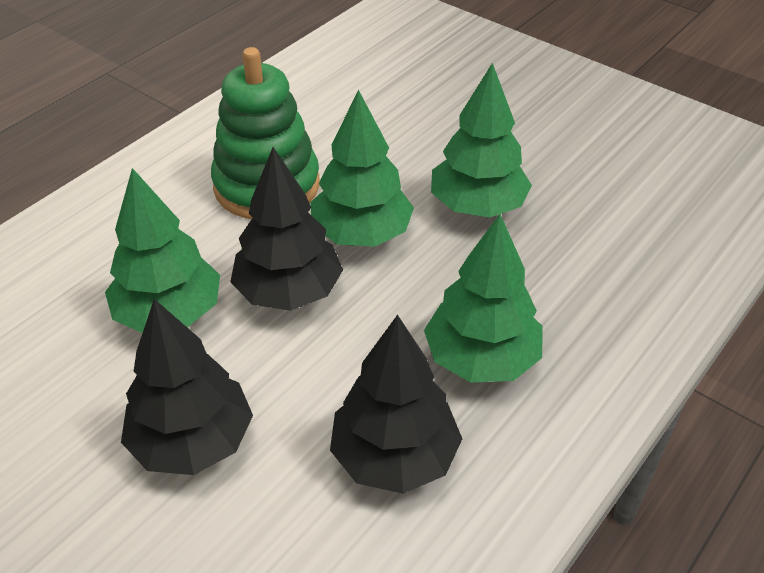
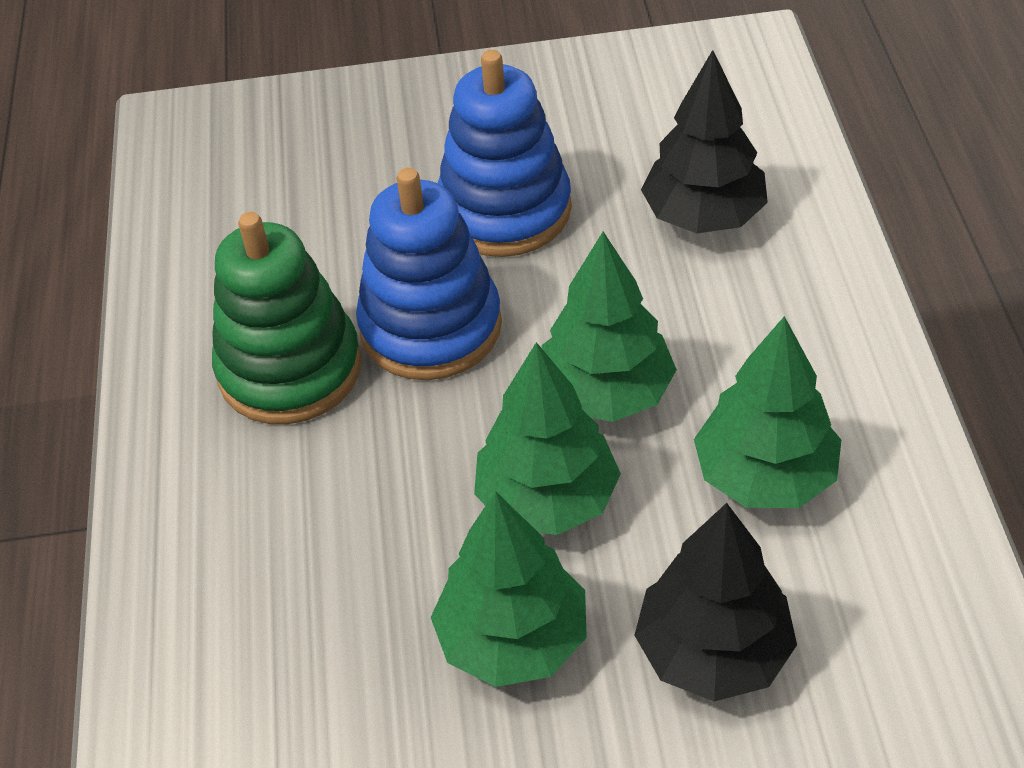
black tree: 3 -> 2
blue stacking toy: 0 -> 2

